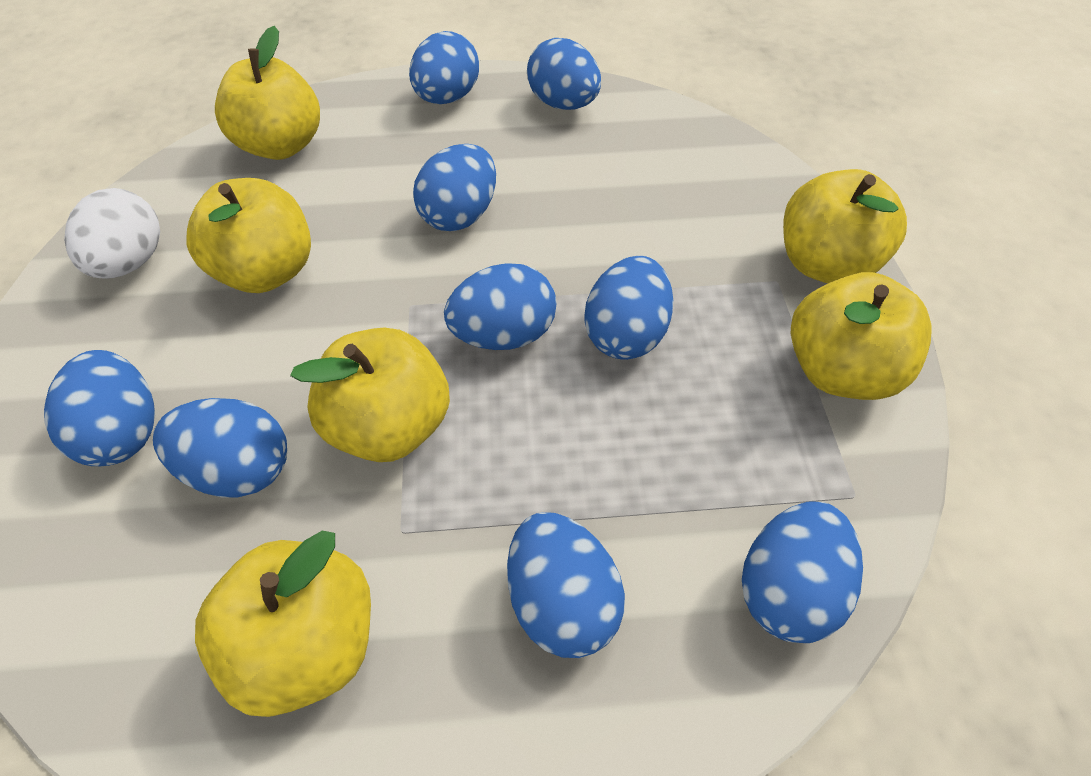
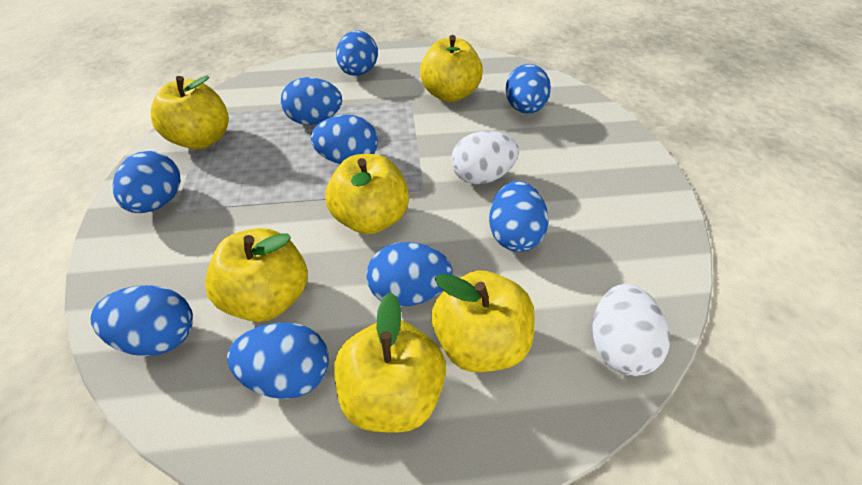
white egg: 1 -> 2

